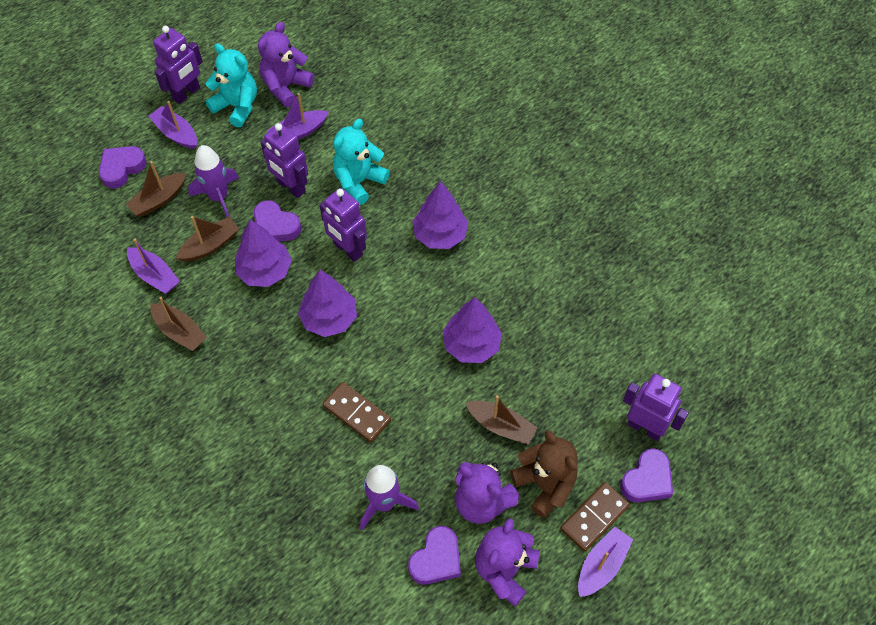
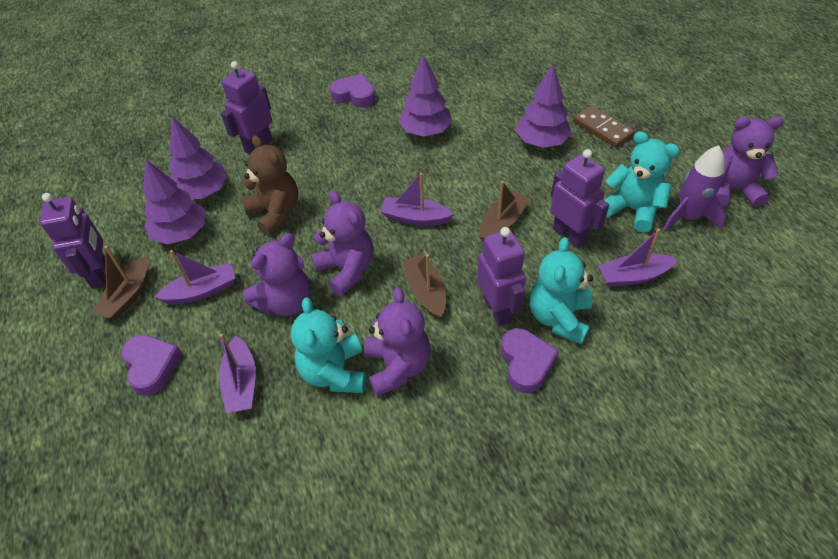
brown boat: 4 -> 3
brown domino: 2 -> 1
purple heart: 4 -> 3
purple rocket: 2 -> 1
purple teddy bear: 3 -> 4
turquoise teddy bear: 2 -> 3

